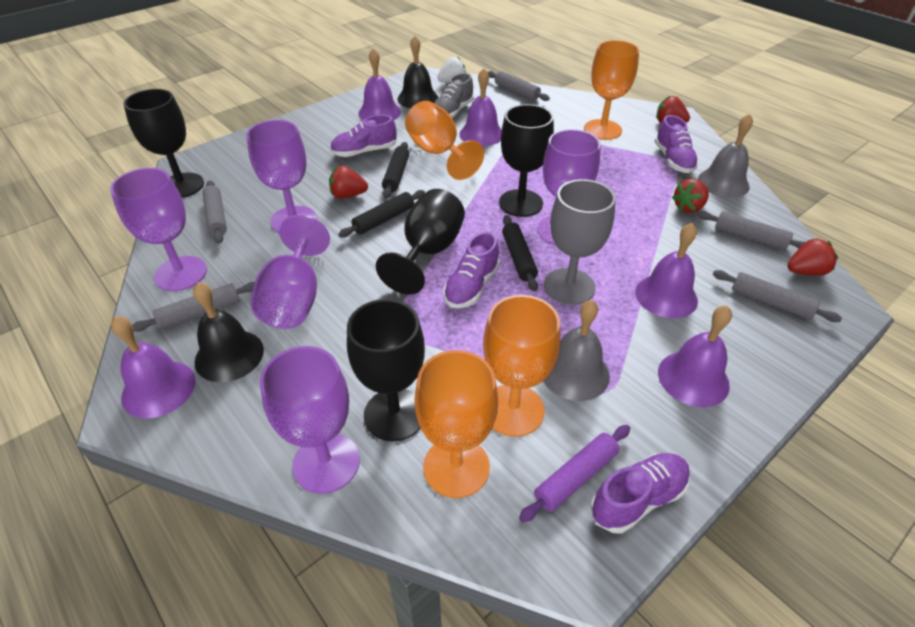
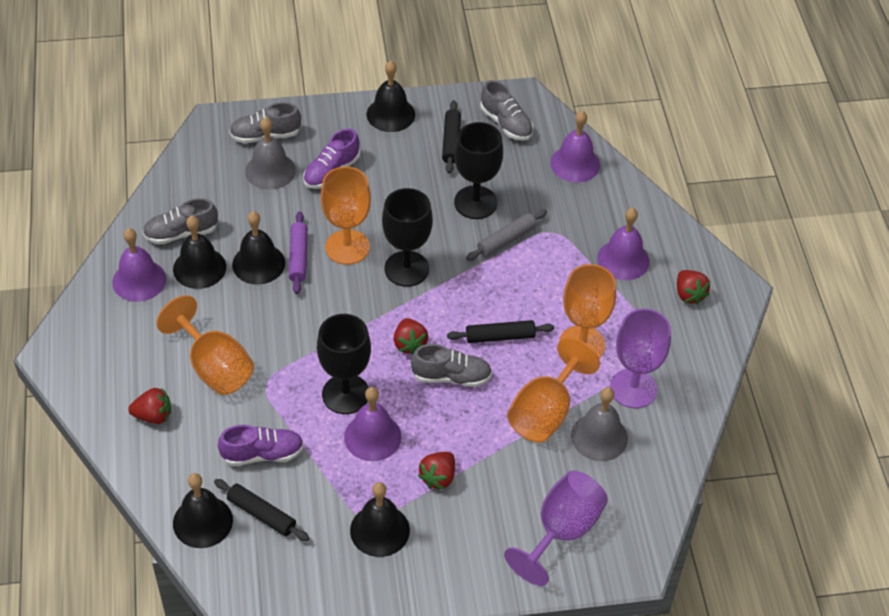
black bell: 2 -> 5
black goblet: 4 -> 3
grey goblet: 1 -> 0
grey rolling pin: 5 -> 1
grey shoe: 1 -> 4
purple bell: 5 -> 4
purple goblet: 5 -> 2
purple shoe: 4 -> 2
white strawberry: 1 -> 0

